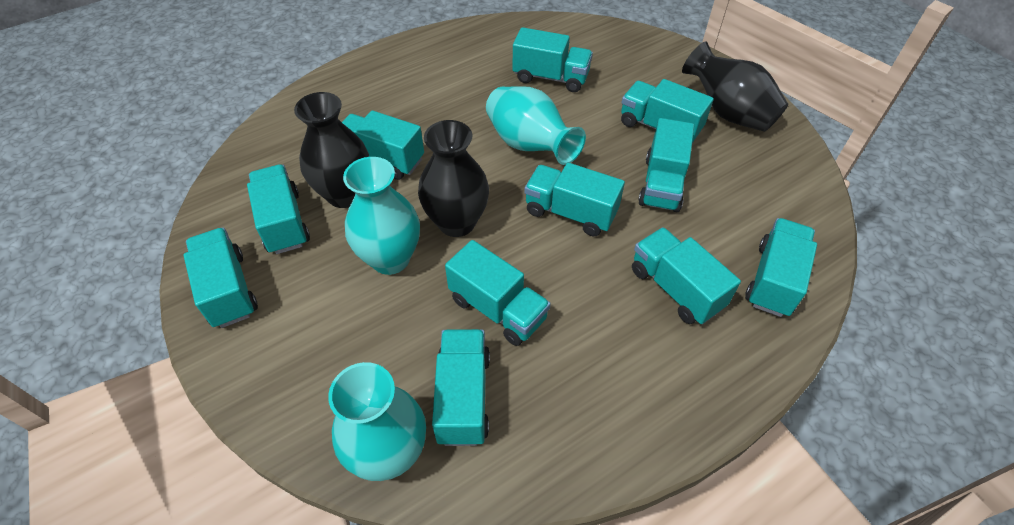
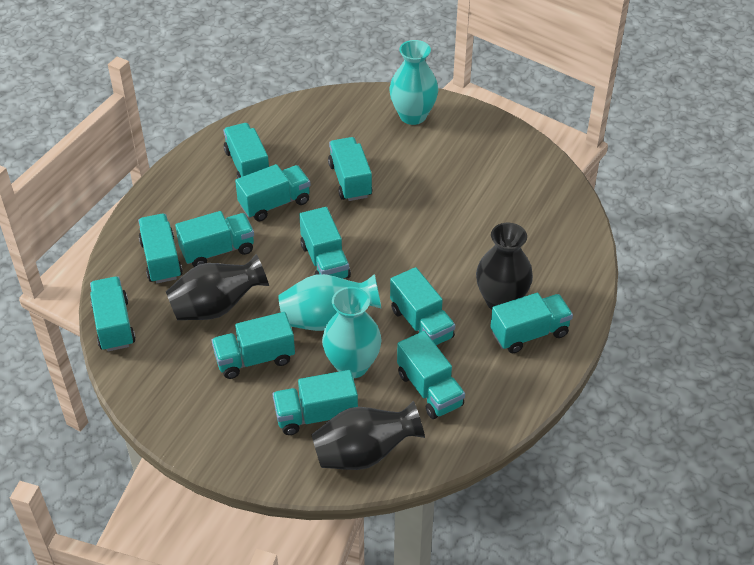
turquoise truck: 11 -> 12

